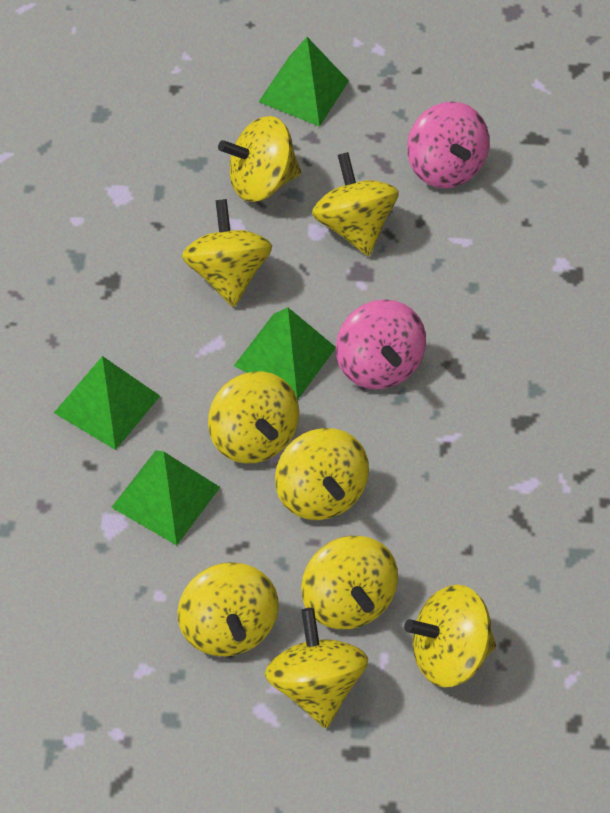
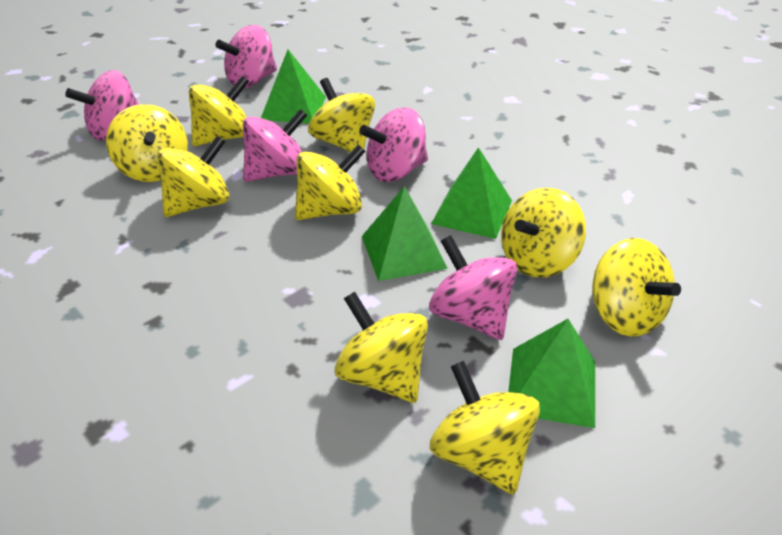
pink spinning top: 2 -> 5

